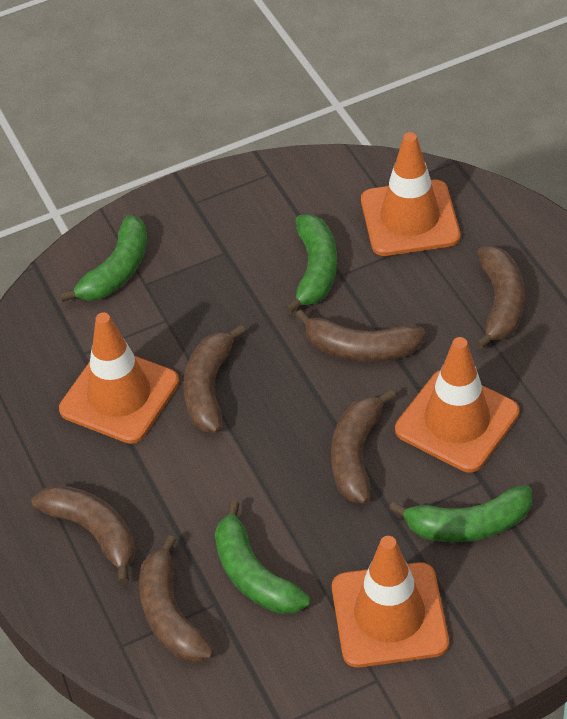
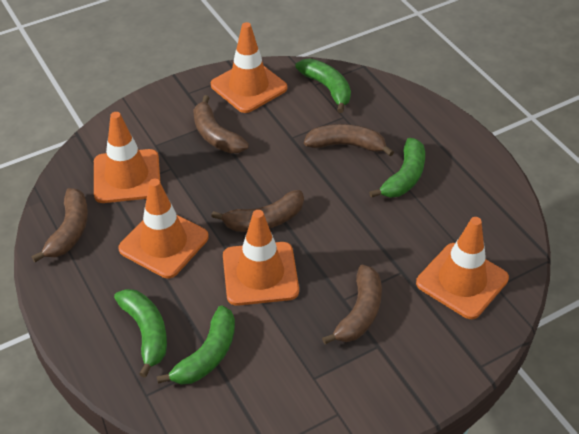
brown banana: 6 -> 5
orange traffic cone: 4 -> 5

